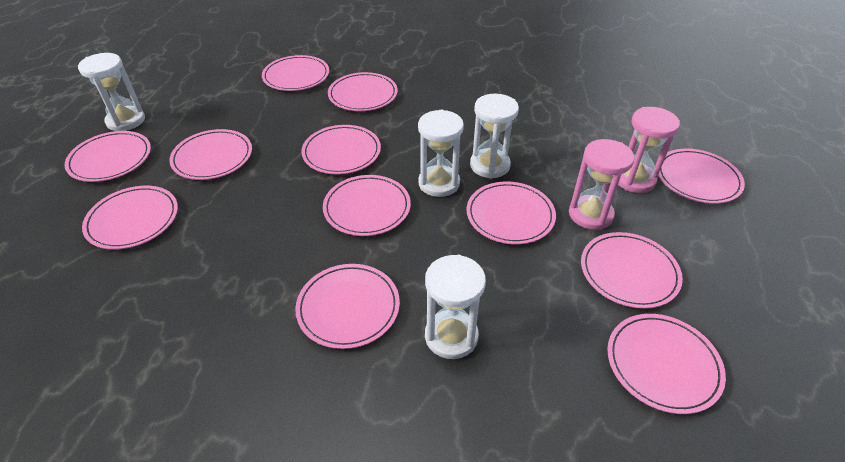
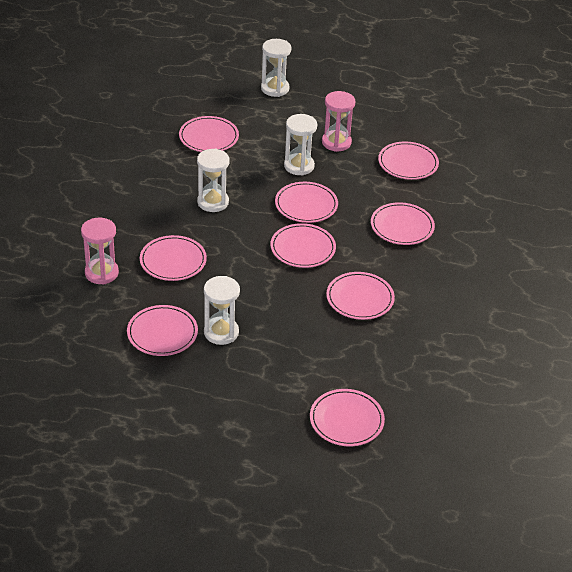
pink plate: 12 -> 9

